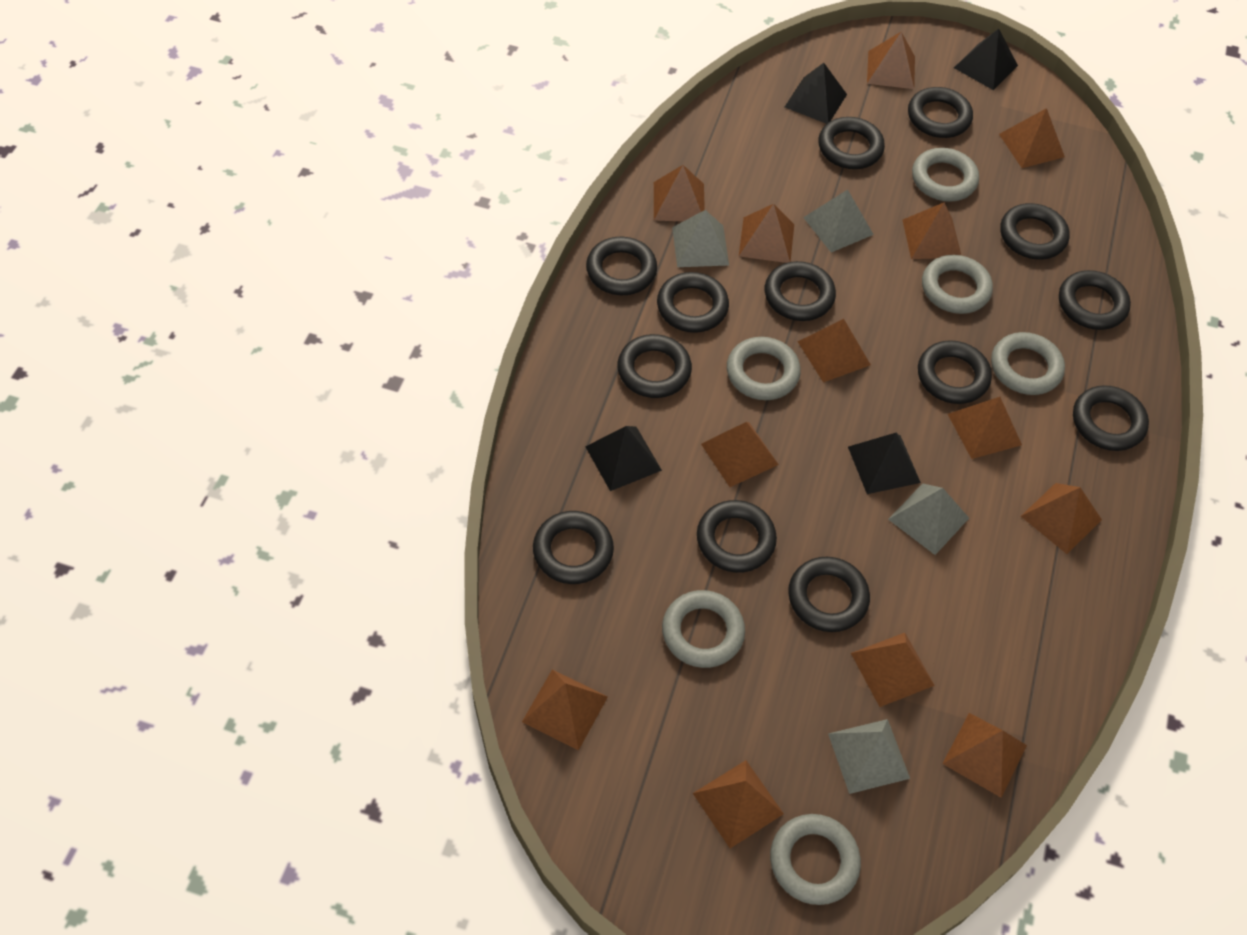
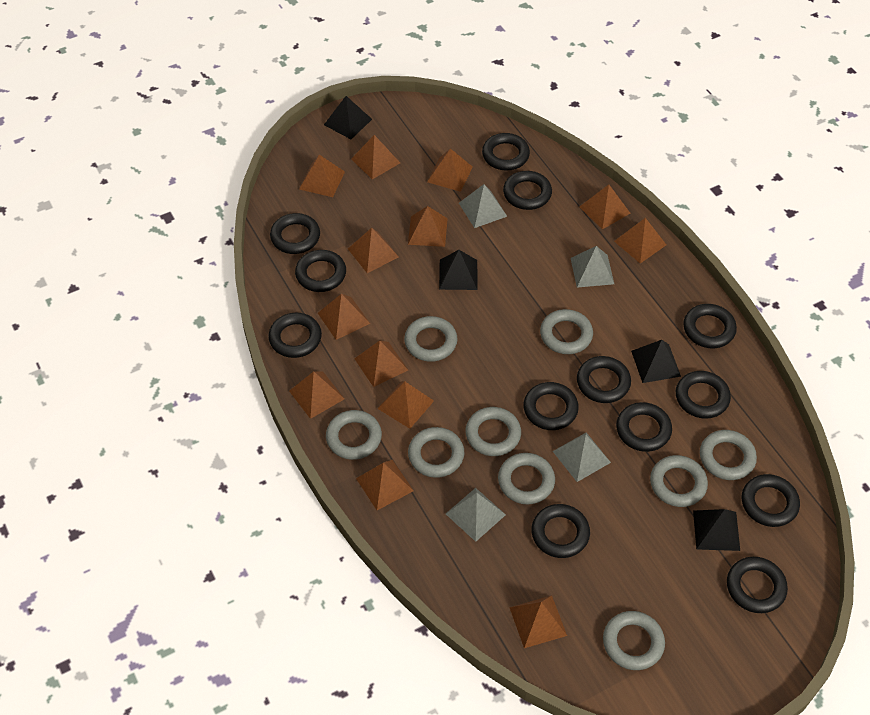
grey ring: 6 -> 9

